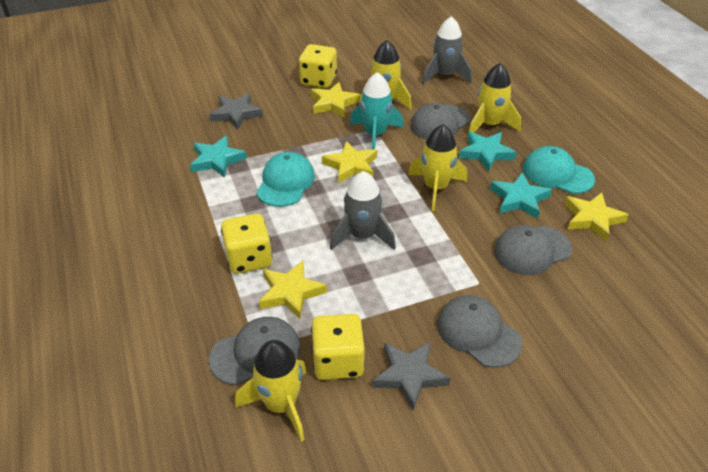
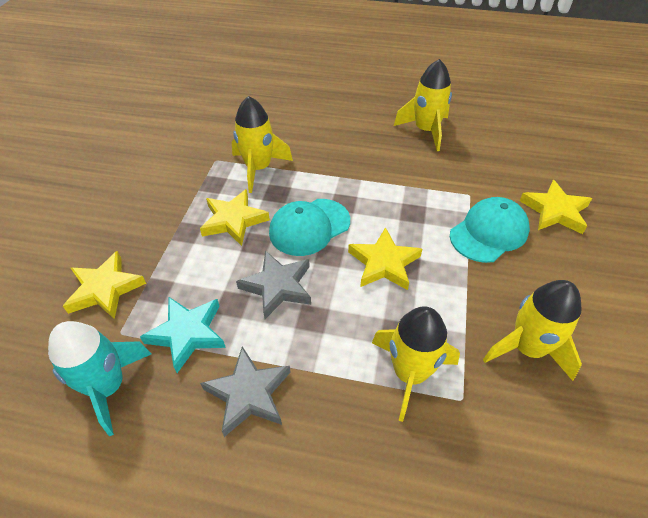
grey cap: 4 -> 0
grey rocket: 2 -> 0
turquoise star: 3 -> 1
yellow dice: 3 -> 0

